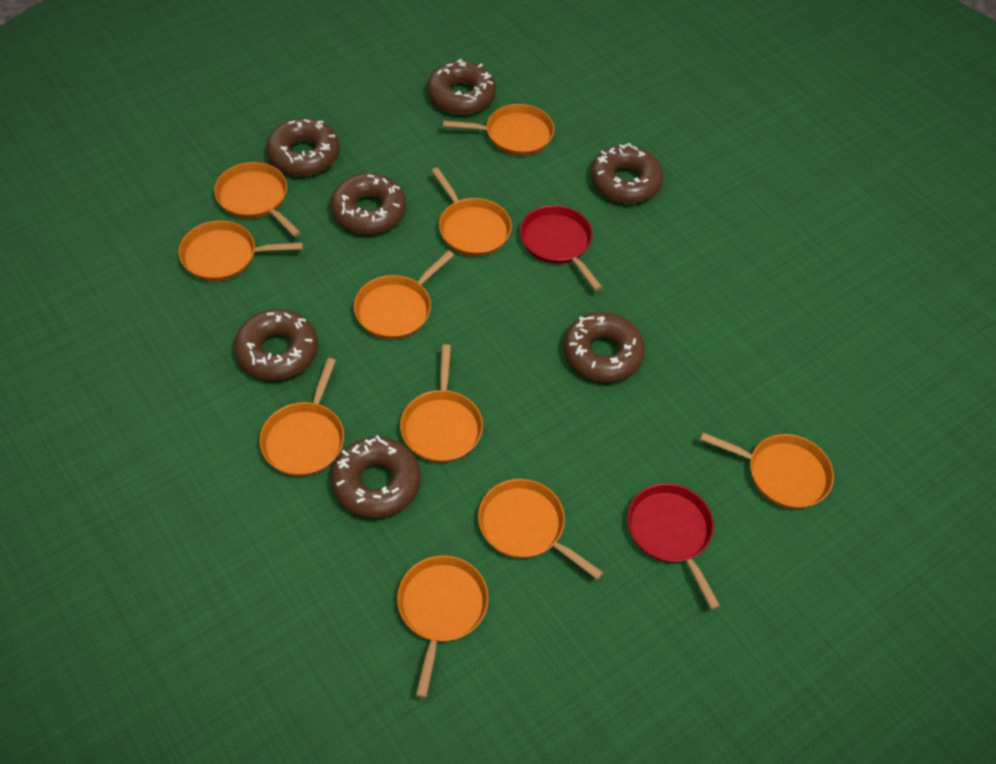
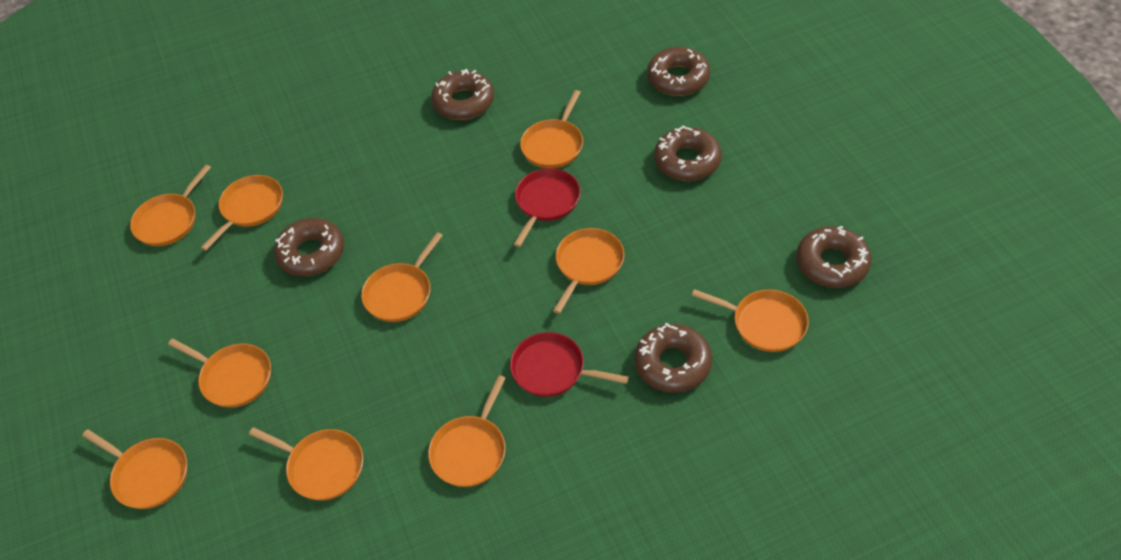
brown donut: 7 -> 6

